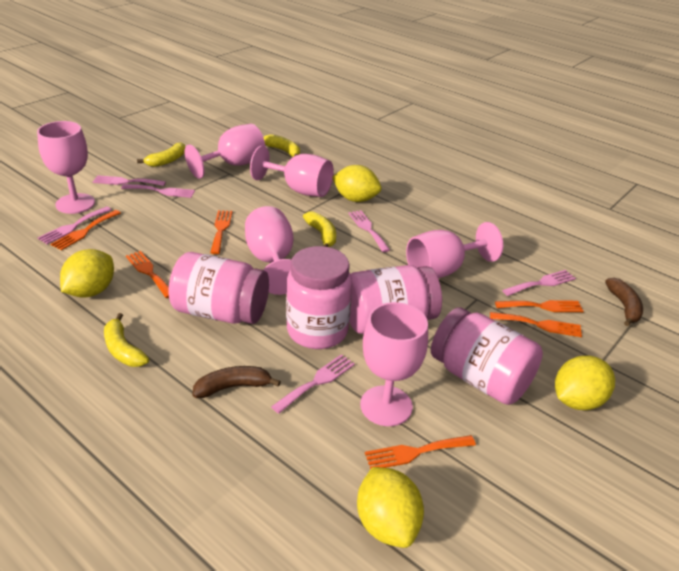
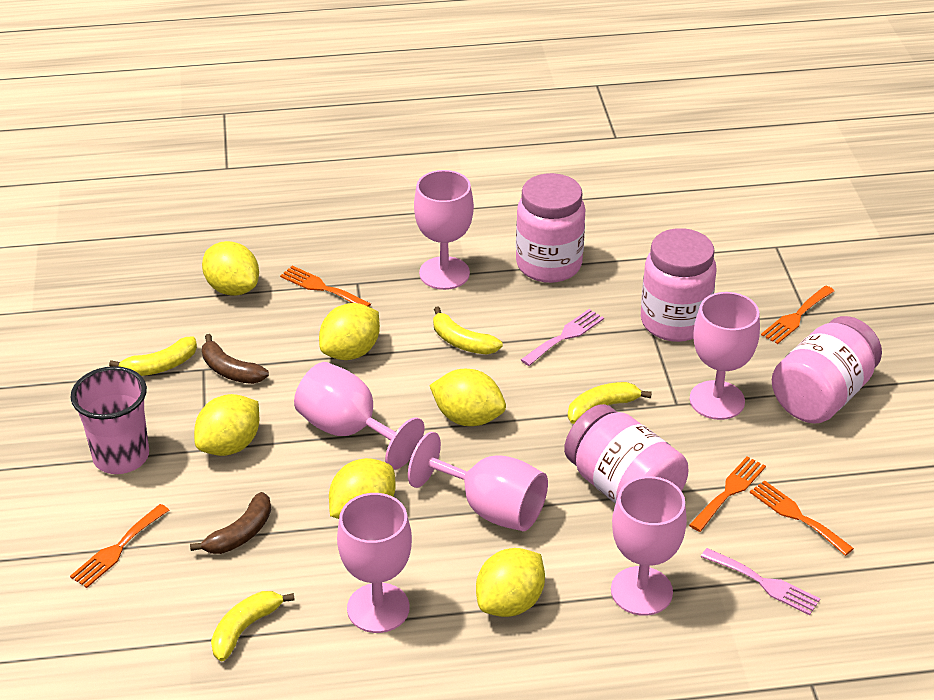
orange fork: 6 -> 5
pink cup: 0 -> 1
pink fork: 6 -> 2
yellow lemon: 4 -> 6

